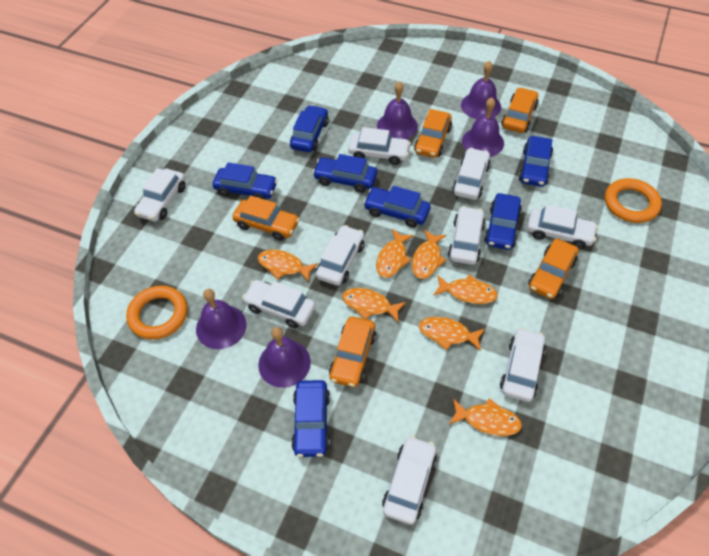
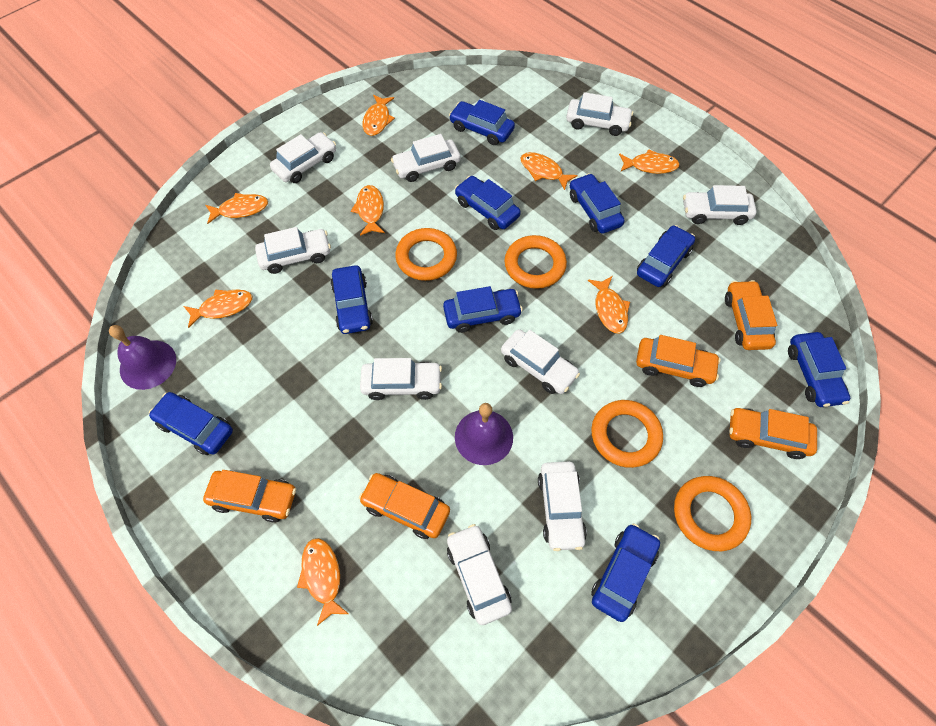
blue car: 7 -> 9
orange fish: 7 -> 8
orange ring: 2 -> 4
purple bell: 5 -> 2

